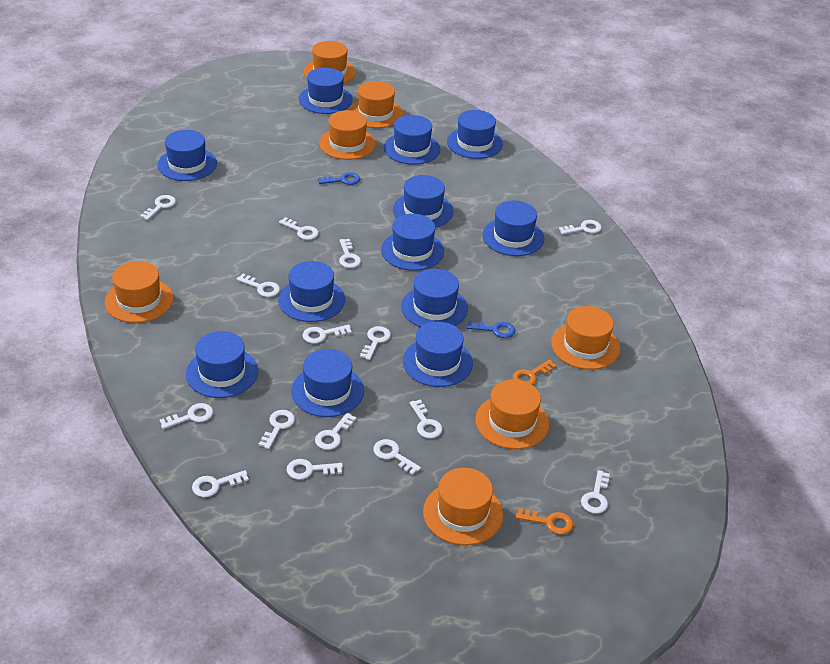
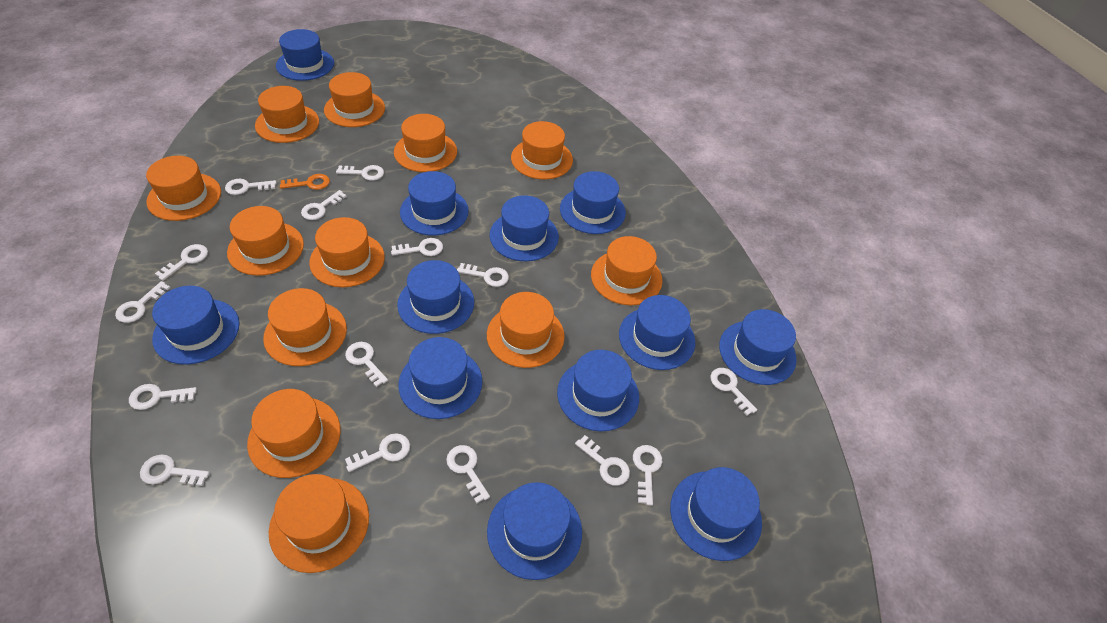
blue key: 2 -> 0
orange hat: 7 -> 12
orange key: 2 -> 1

